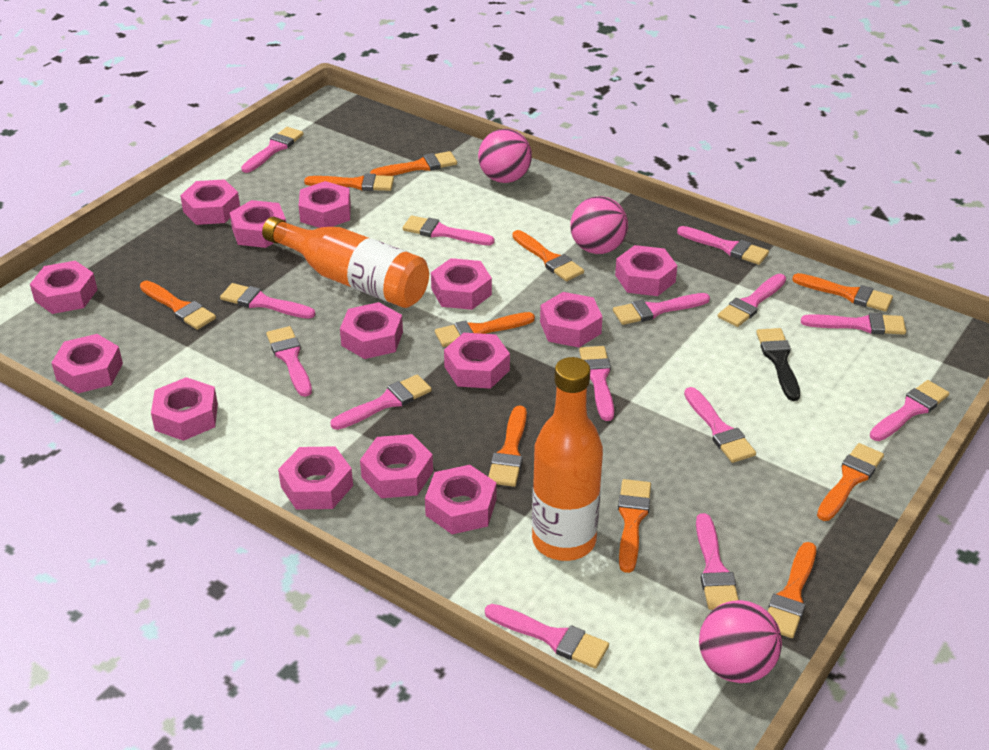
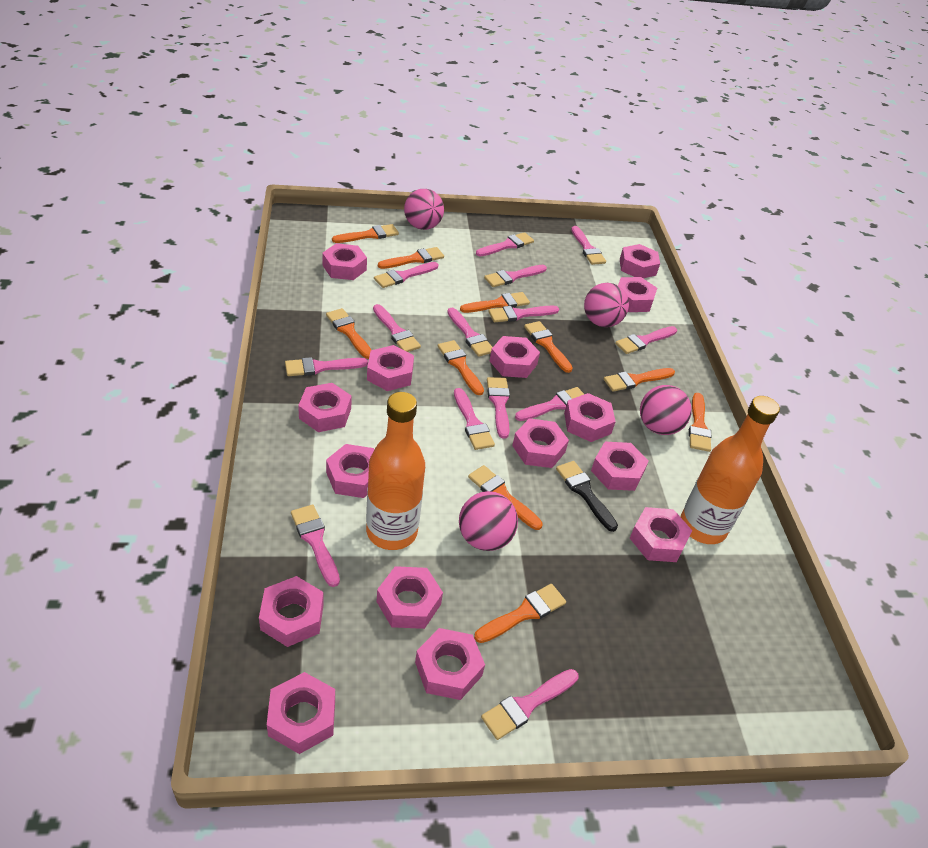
pink ball: 3 -> 4
pink nut: 14 -> 15

